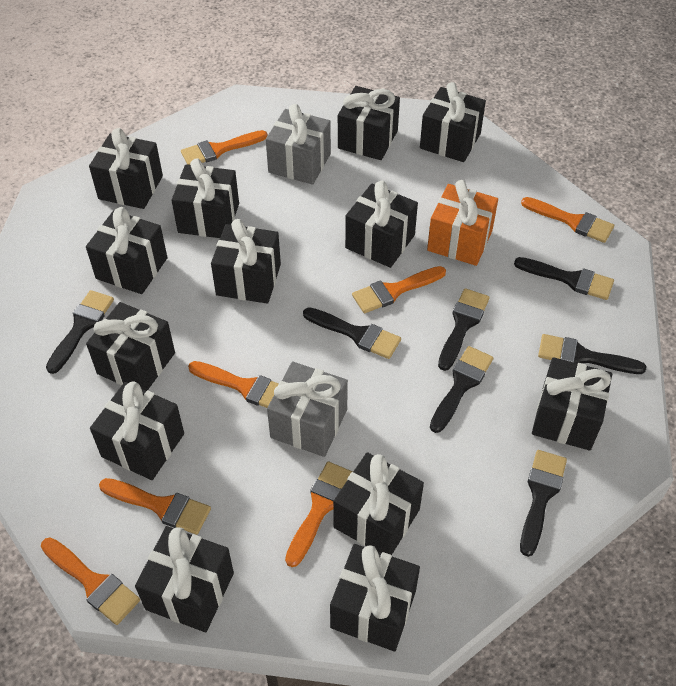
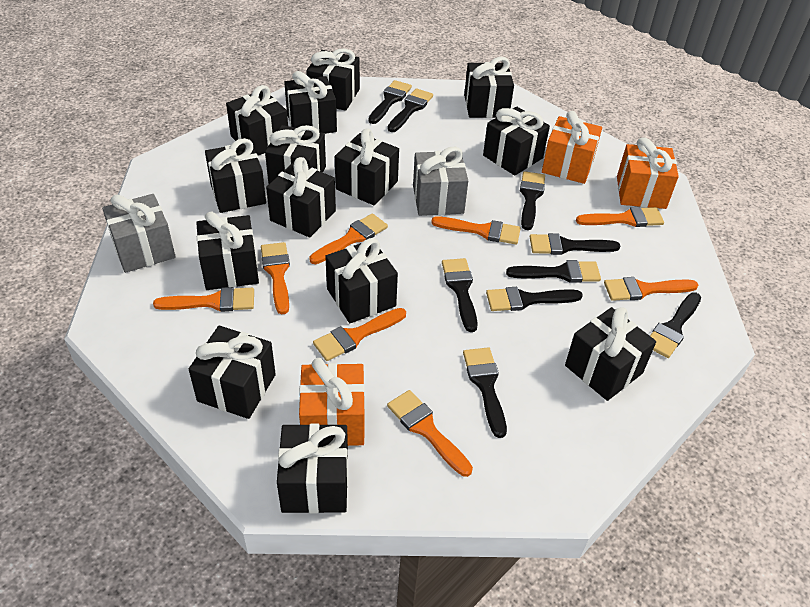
black brush: 7 -> 9
black gift: 13 -> 14
orange brush: 7 -> 8
orange gift: 1 -> 3

